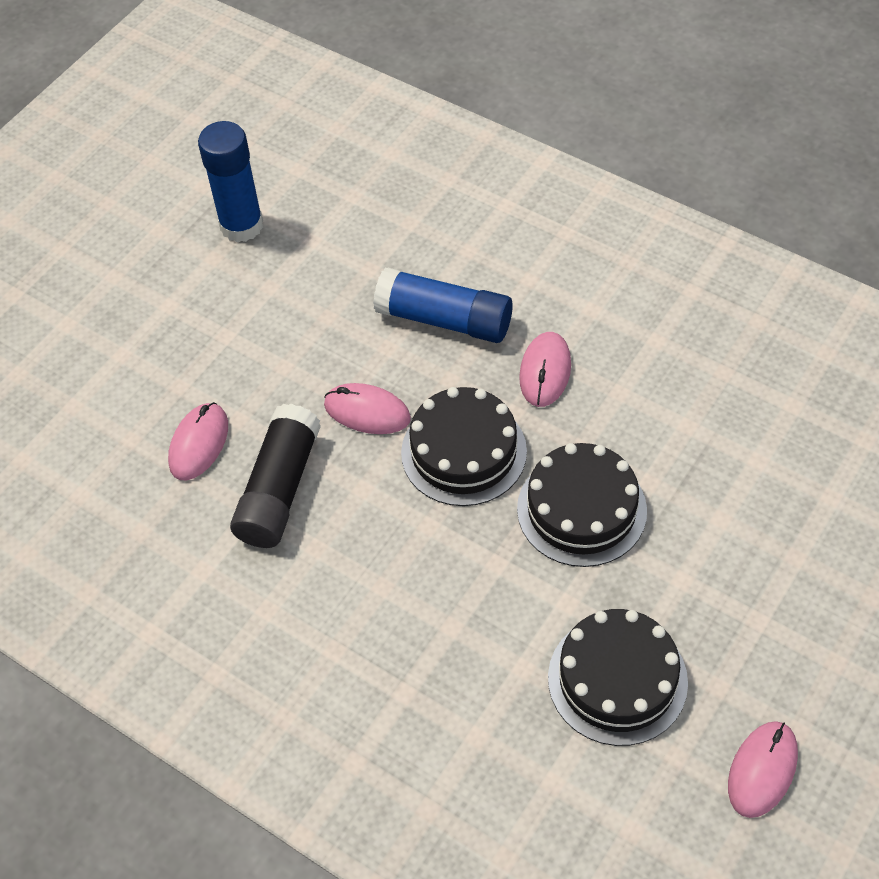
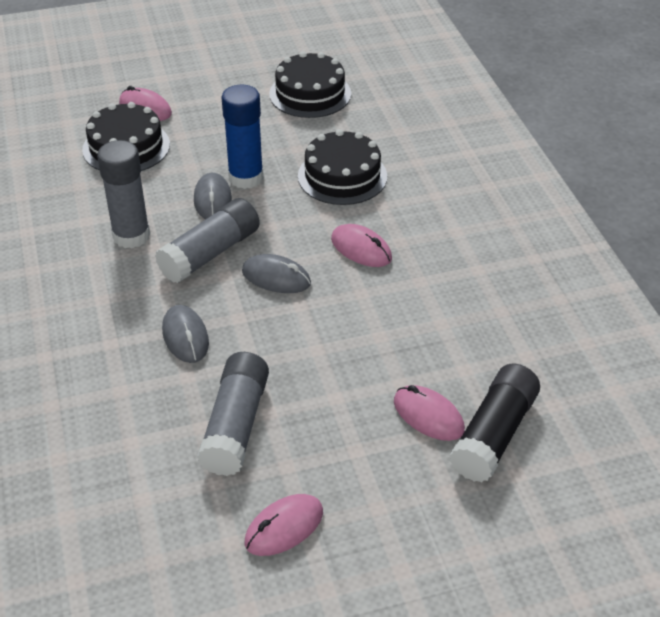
blue glue stick: 2 -> 1
grey glue stick: 0 -> 3
grey mouse: 0 -> 3

